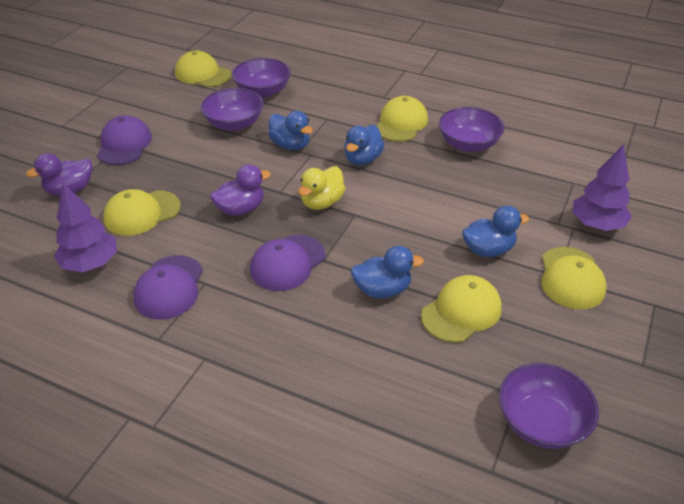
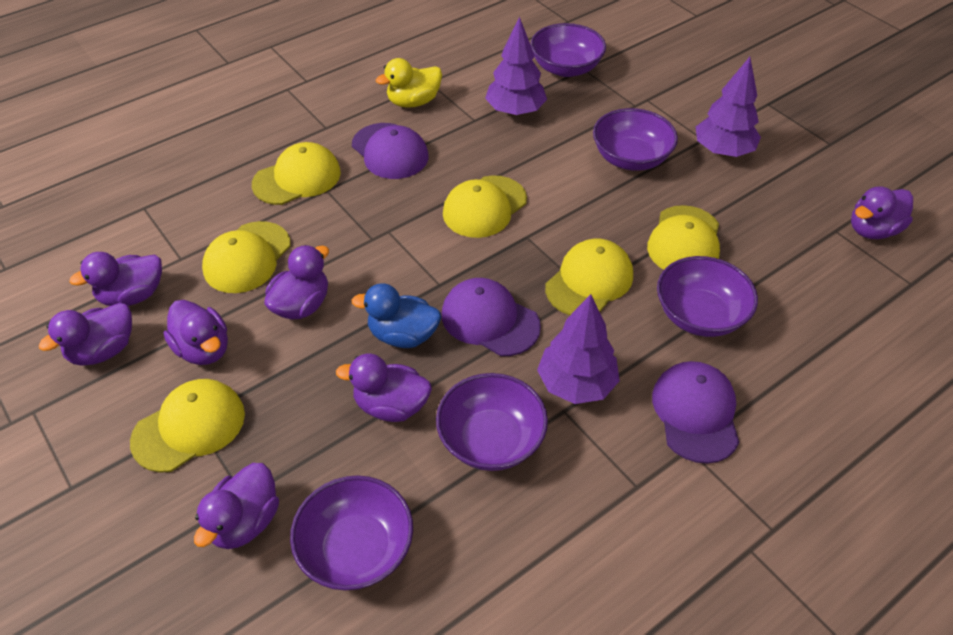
blue duck: 4 -> 1
purple bowl: 4 -> 5
purple duck: 2 -> 7
purple tree: 2 -> 3
yellow cap: 5 -> 6

